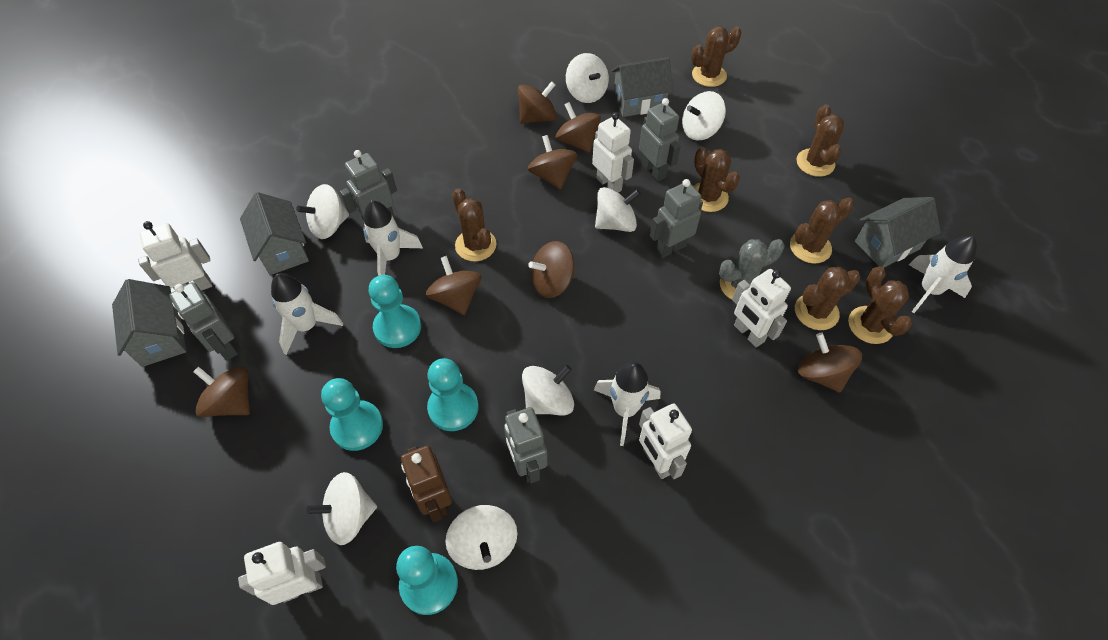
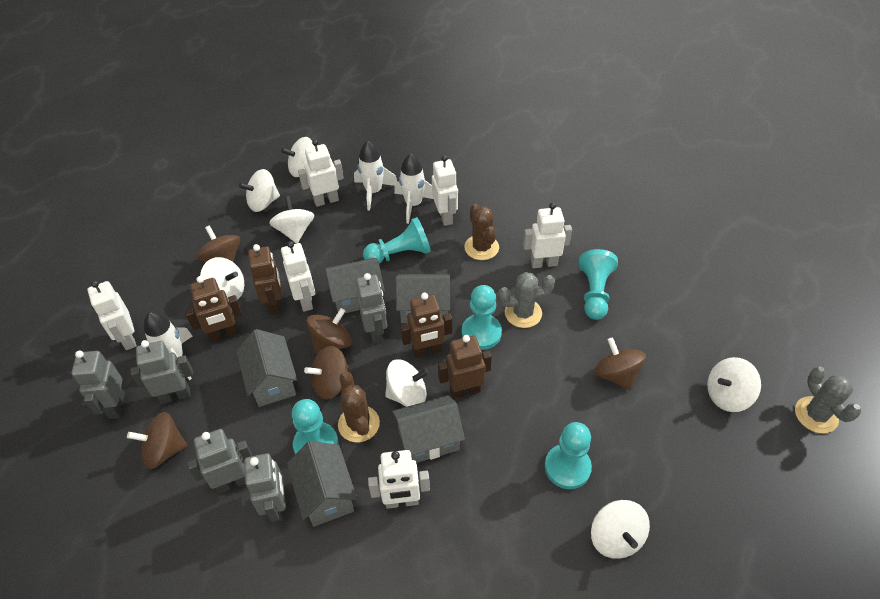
brown cactus: 7 -> 2
brown robot: 1 -> 4
brown spinning top: 7 -> 5
grey cactus: 1 -> 2
grey house: 4 -> 5
turquoise pawn: 4 -> 5
white robot: 5 -> 6
white rocket: 4 -> 3

